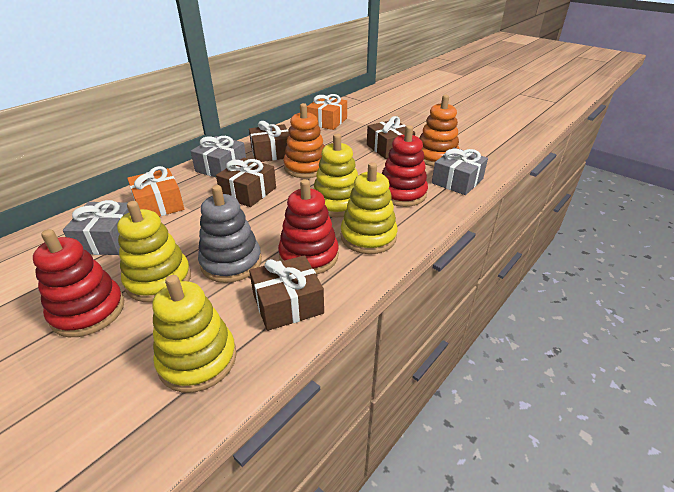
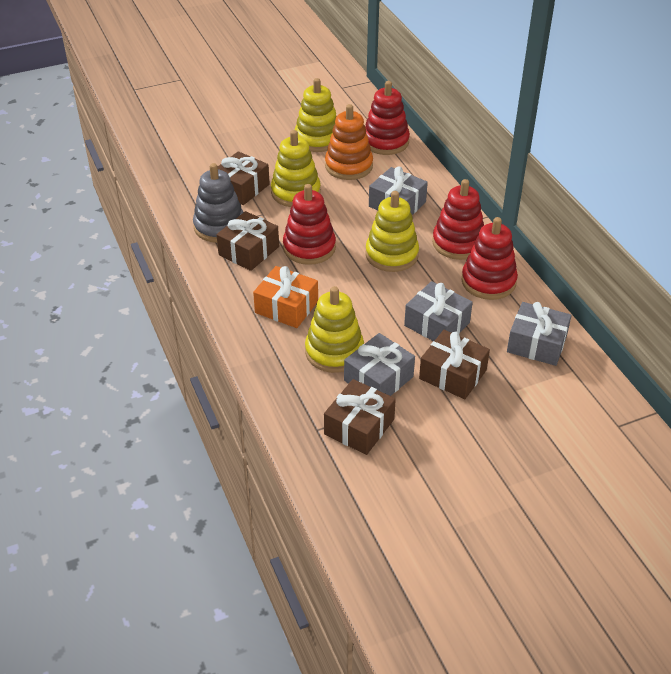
grey gift: 3 -> 4
orange gift: 2 -> 1
orange stacking toy: 2 -> 1
red stacking toy: 3 -> 4

